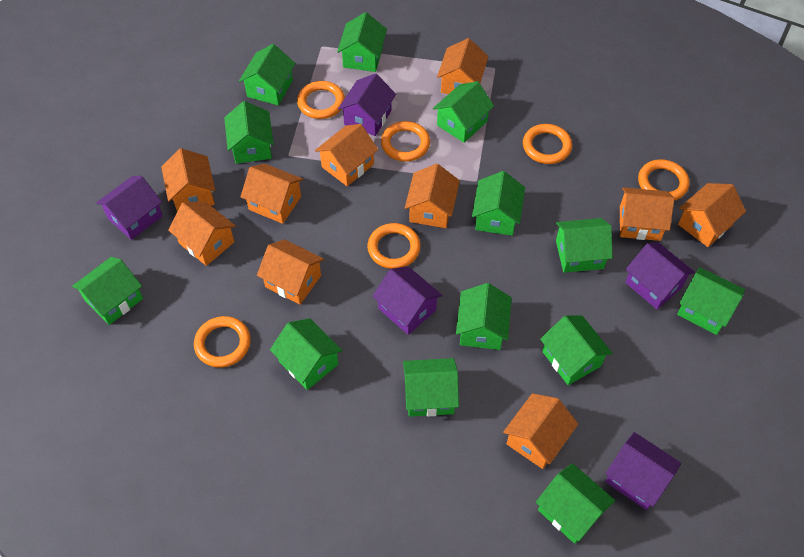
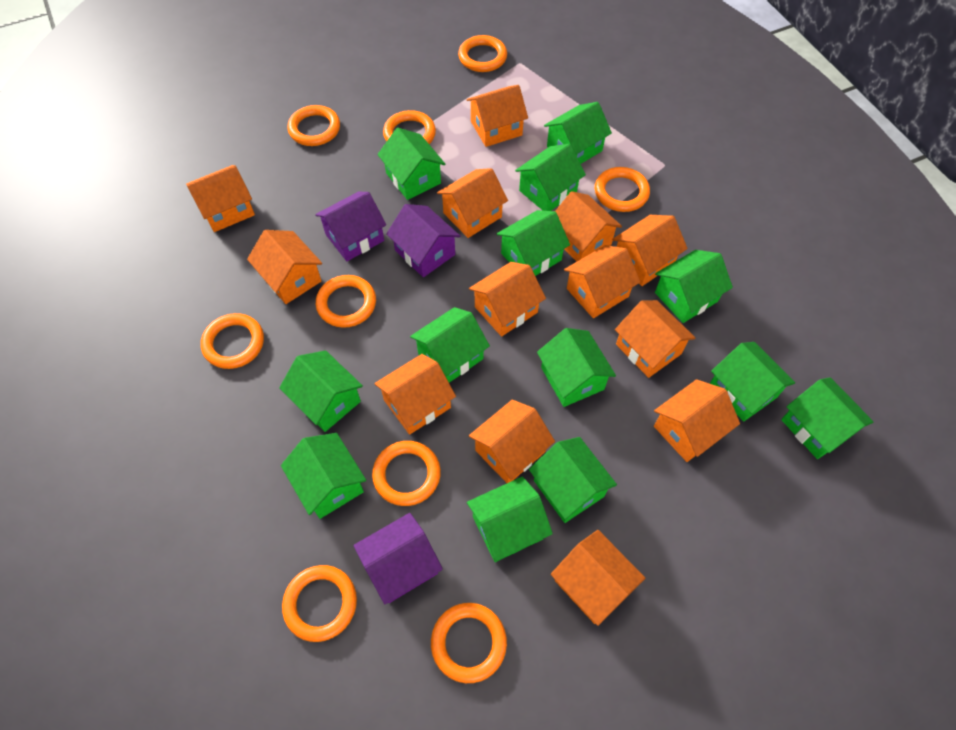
orange house: 10 -> 13
orange ring: 6 -> 9
purple house: 5 -> 3

